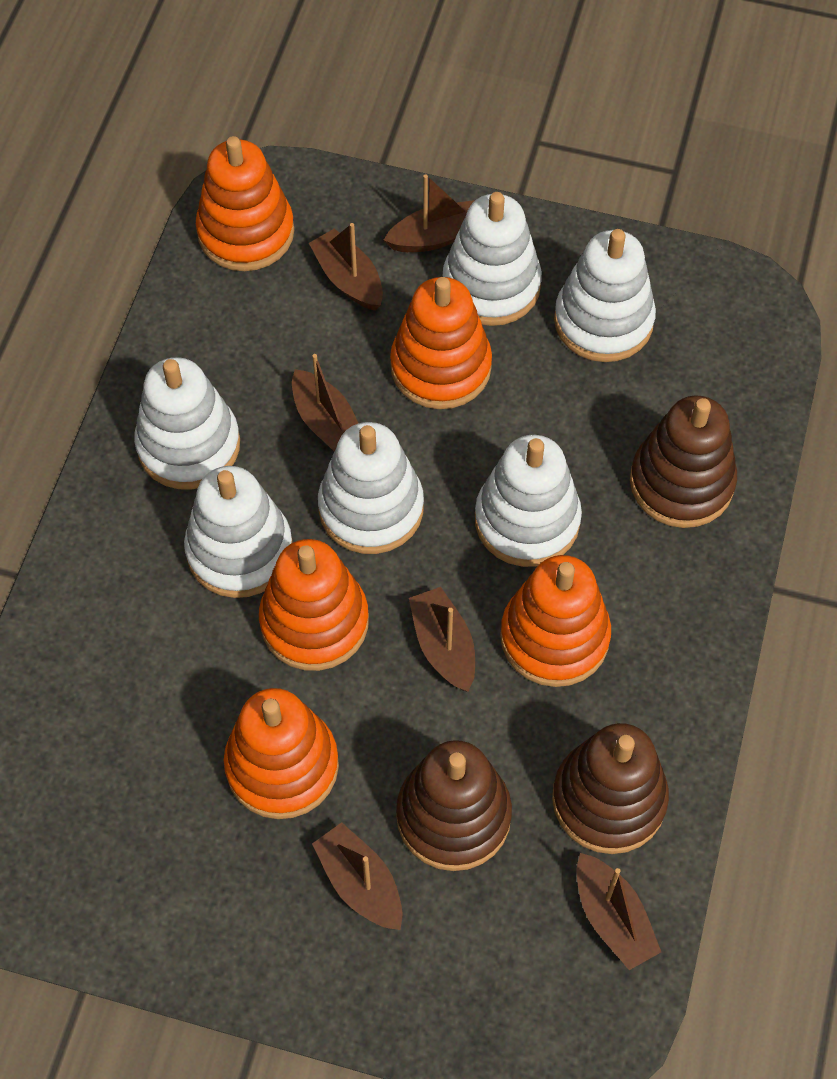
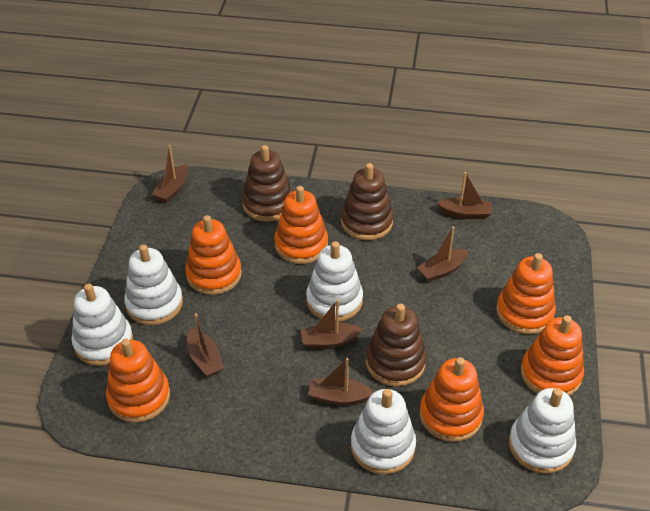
orange stacking toy: 5 -> 6
white stacking toy: 6 -> 5

